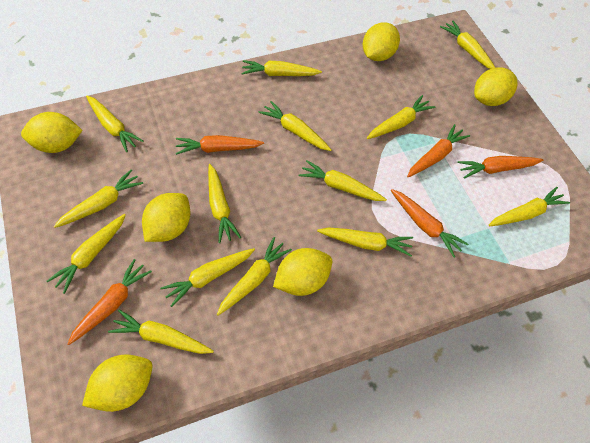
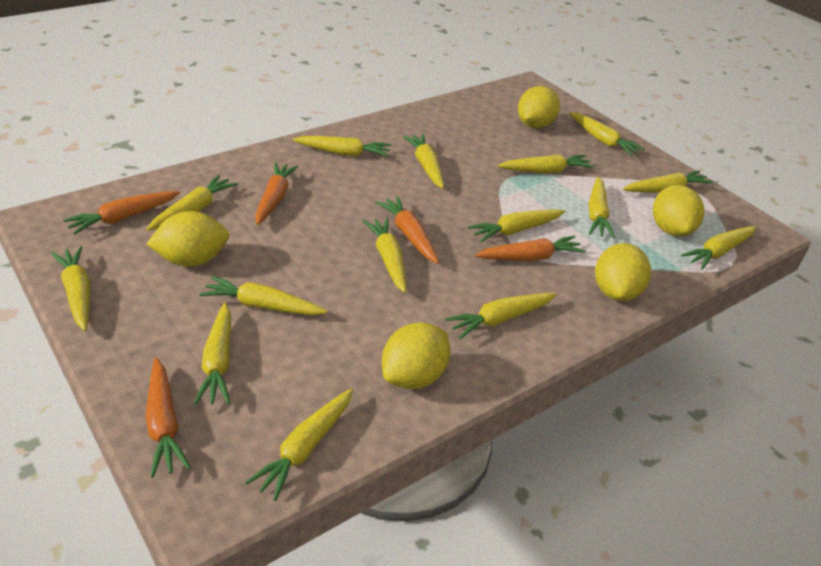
yellow carrot: 14 -> 15
yellow lemon: 6 -> 5

